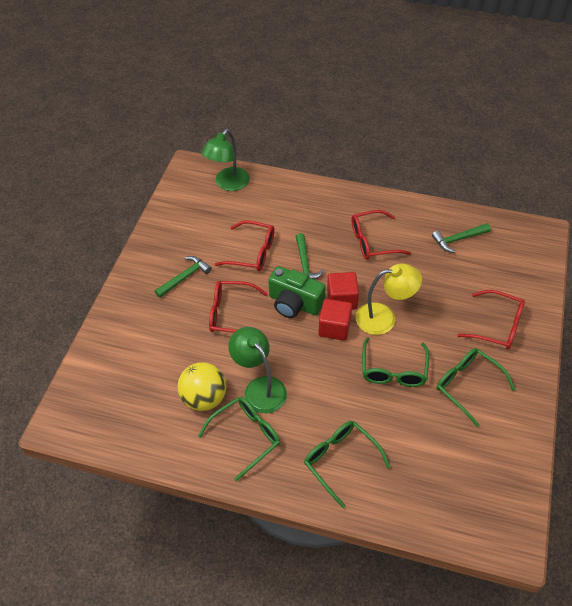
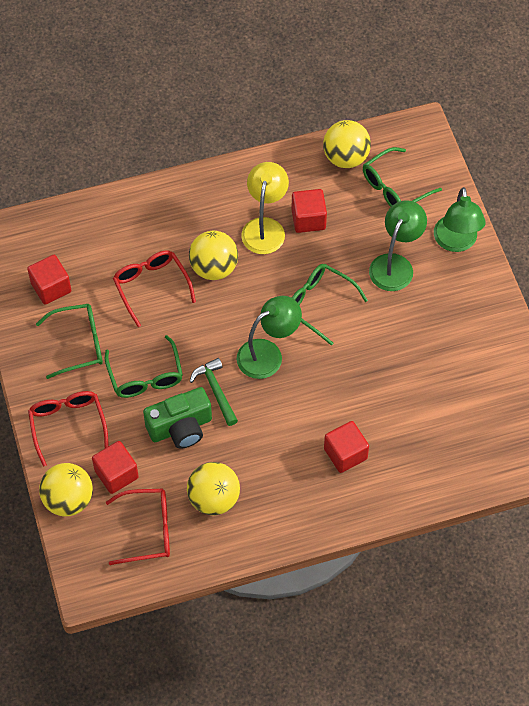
green hammer: 3 -> 1
green lamp: 2 -> 3
red cube: 2 -> 4
red glasses: 4 -> 3
yellow ball: 1 -> 4

